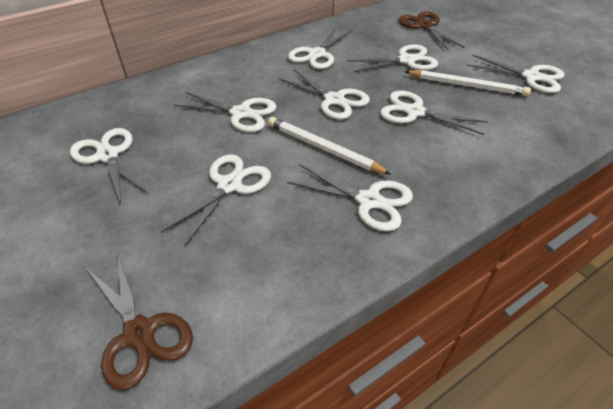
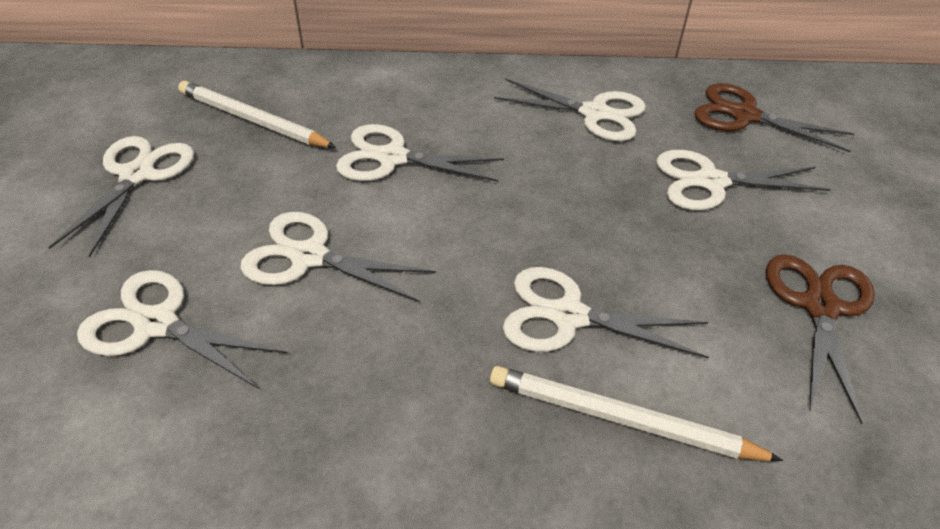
white scissors: 9 -> 7

